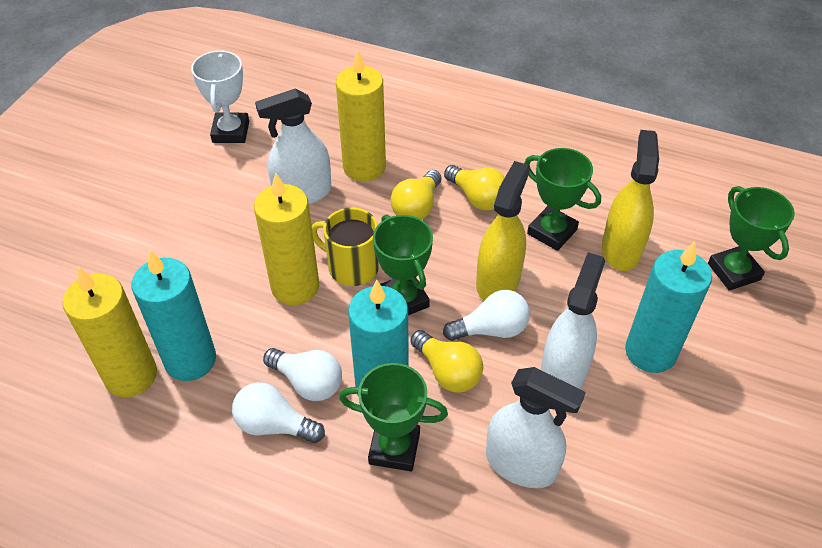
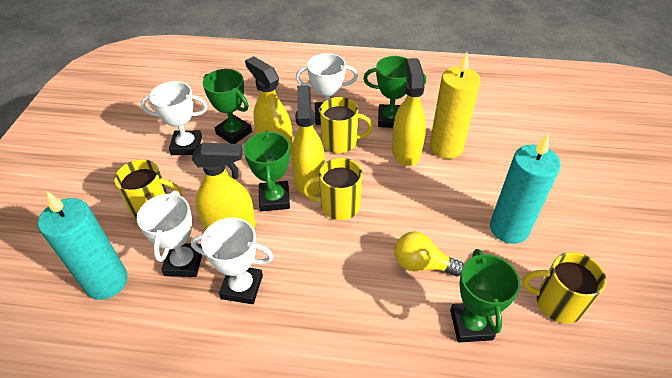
turquoise candle: 3 -> 2
white light bulb: 3 -> 0
white spray bottle: 3 -> 0
white trophy: 1 -> 4
yellow candle: 3 -> 1
yellow light bulb: 3 -> 1
yellow mug: 1 -> 4
yellow spray bottle: 2 -> 4

